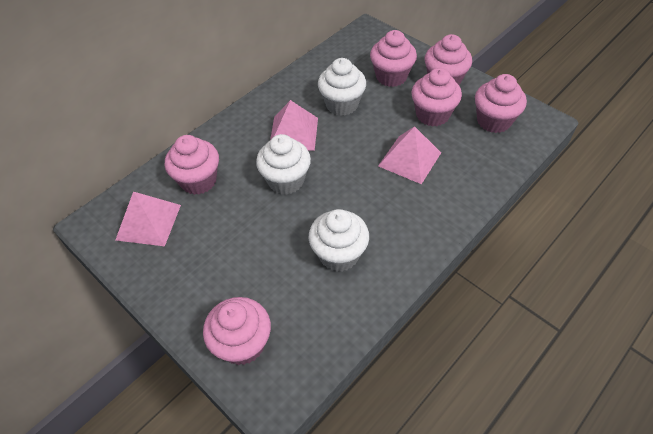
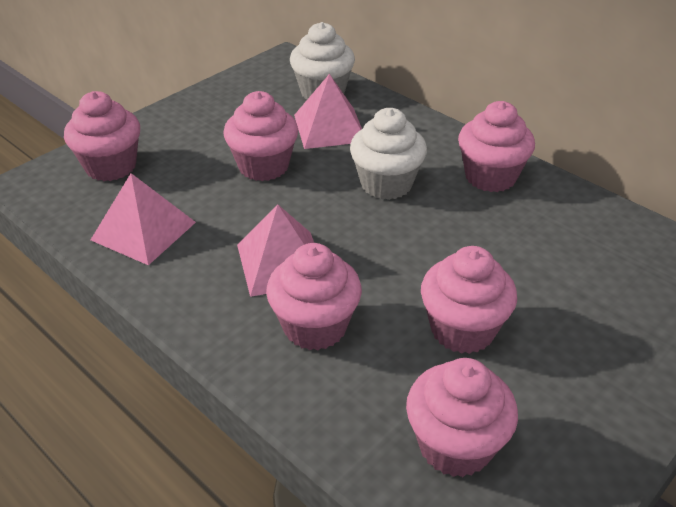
white cupcake: 3 -> 2

